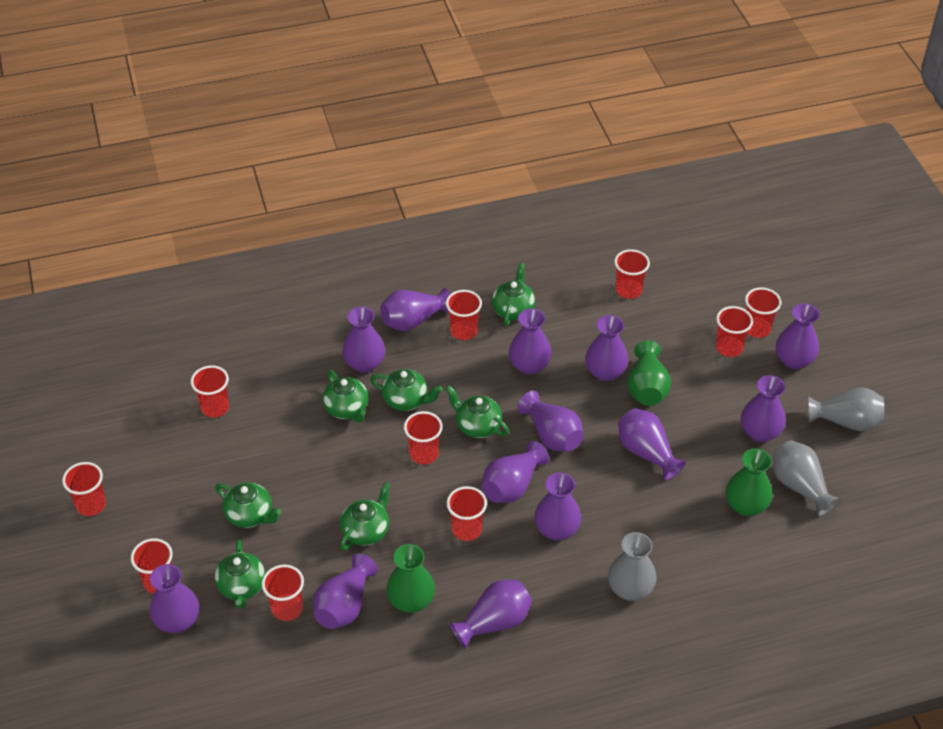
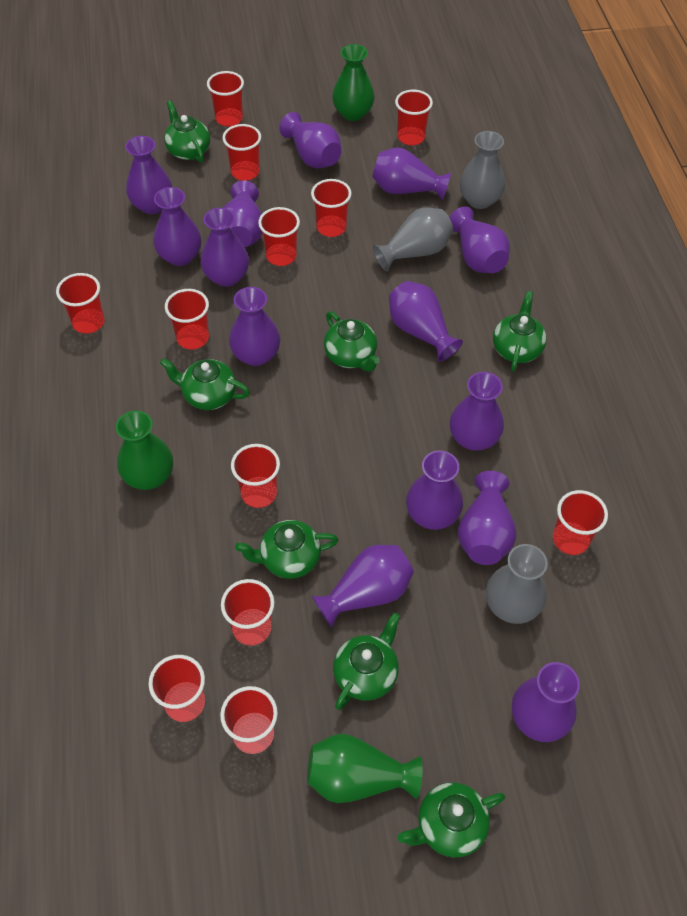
purple vase: 13 -> 14
red cup: 10 -> 12

